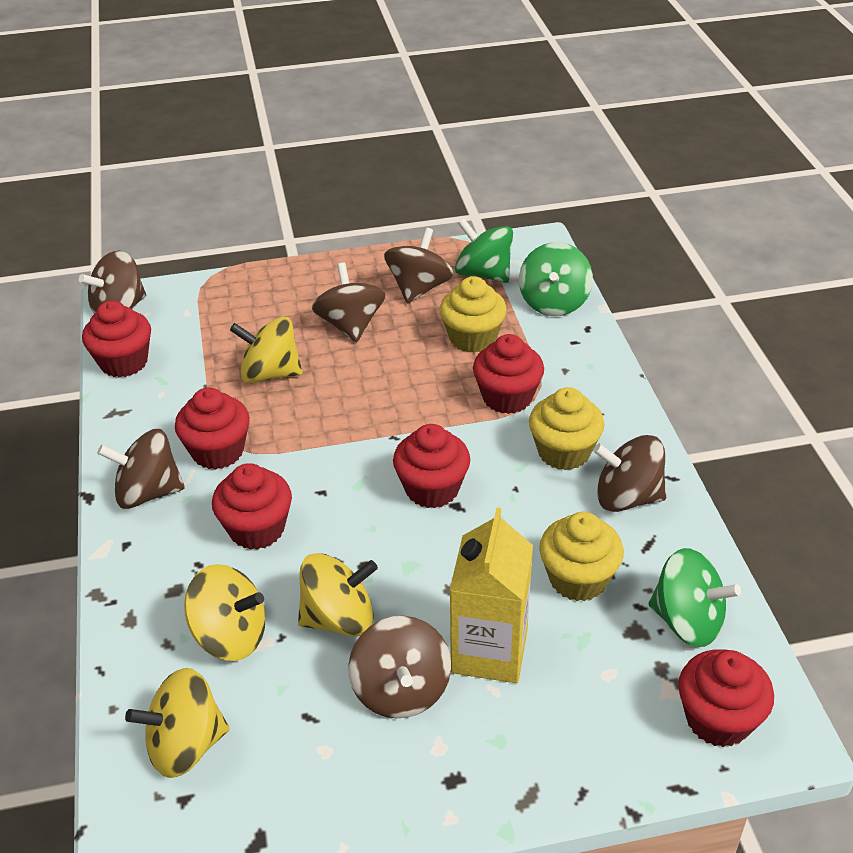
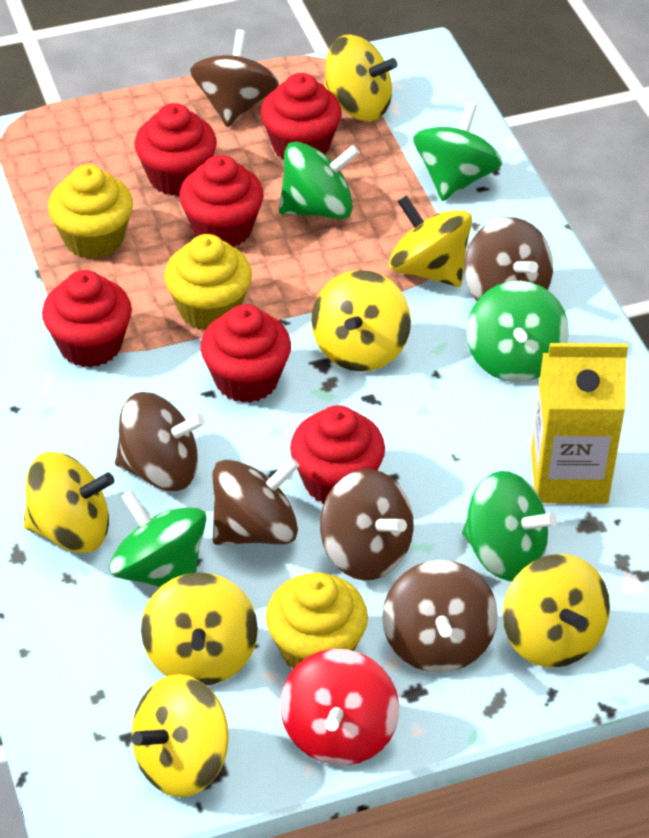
green spinning top: 3 -> 5
red spinning top: 0 -> 1
yellow spinning top: 4 -> 7

